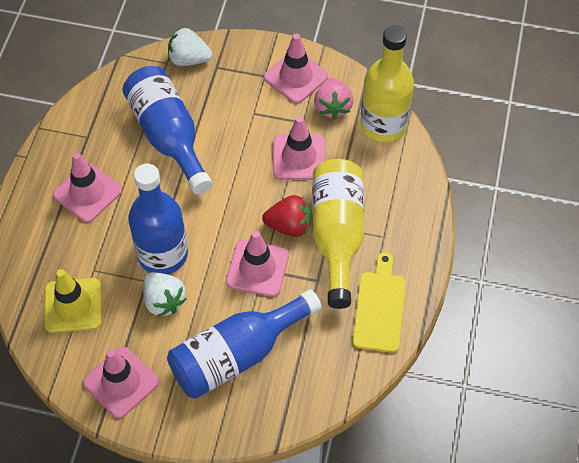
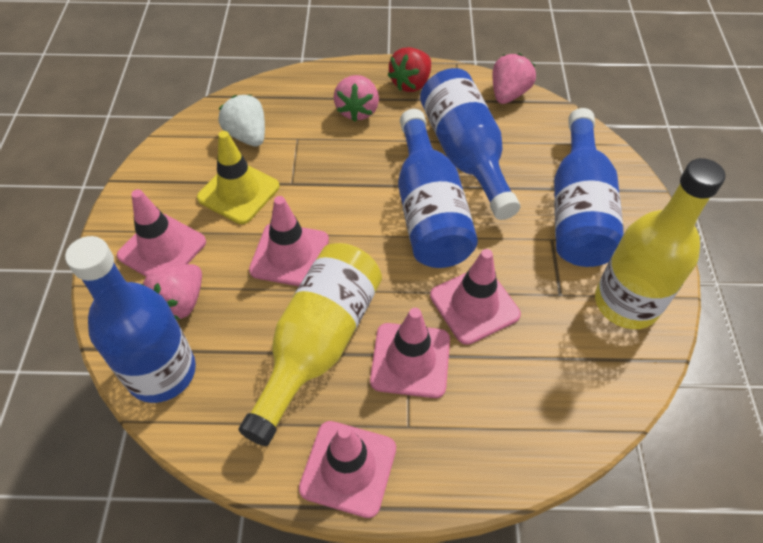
blue bottle: 3 -> 4
pink strawberry: 1 -> 3
white strawberry: 2 -> 1
yellow cutting board: 1 -> 0

